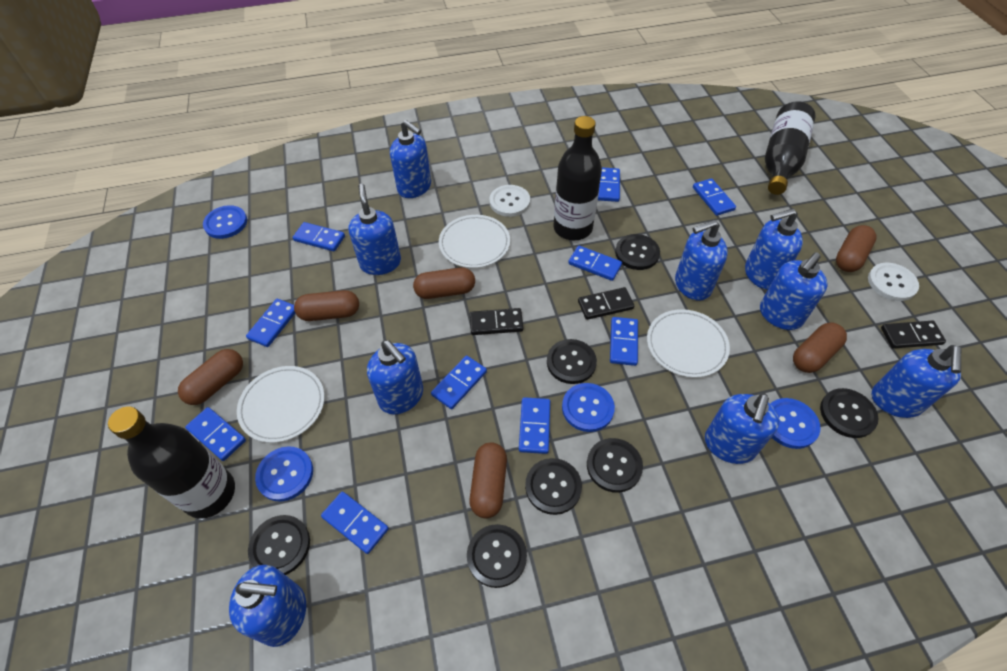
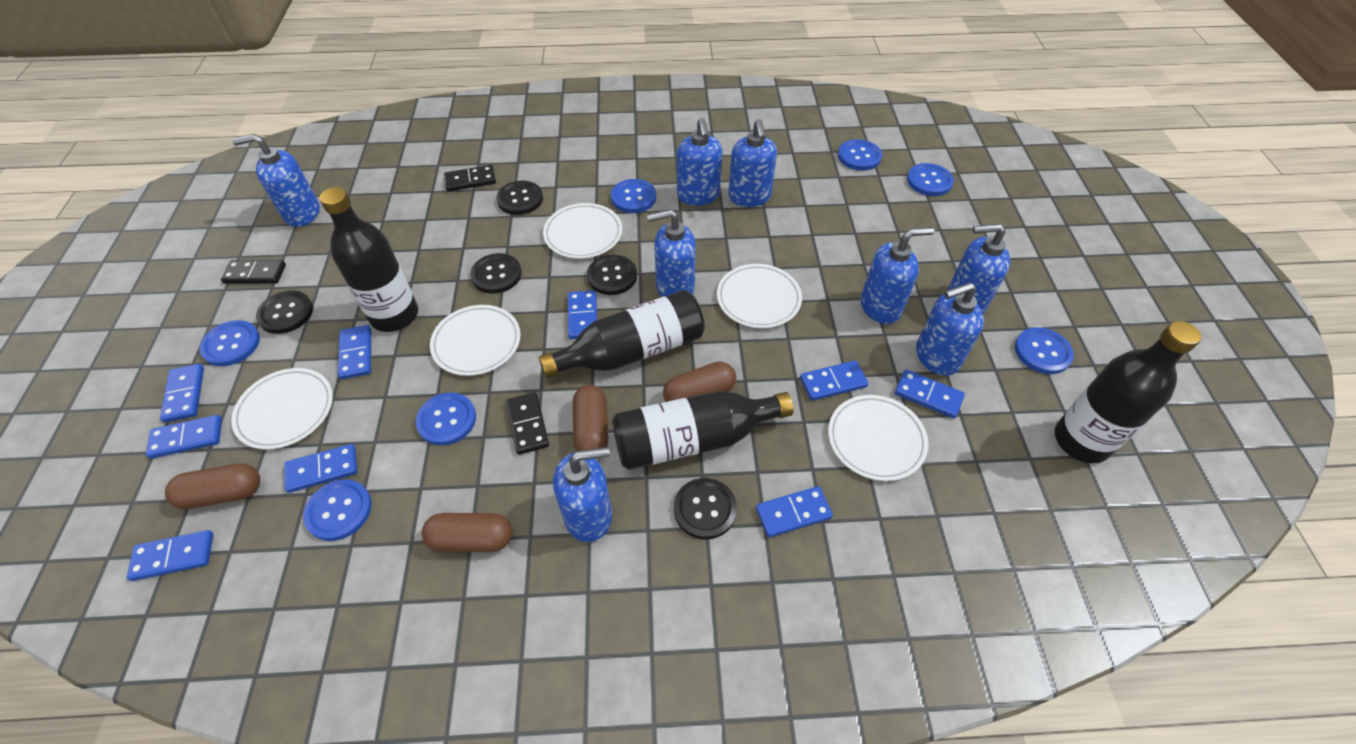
black bottle: 3 -> 4
black button: 7 -> 5
blue button: 4 -> 7
blue domino: 10 -> 9
blue soap dispenser: 9 -> 8
brown capsule: 6 -> 4
white button: 2 -> 0
white plate: 3 -> 5

